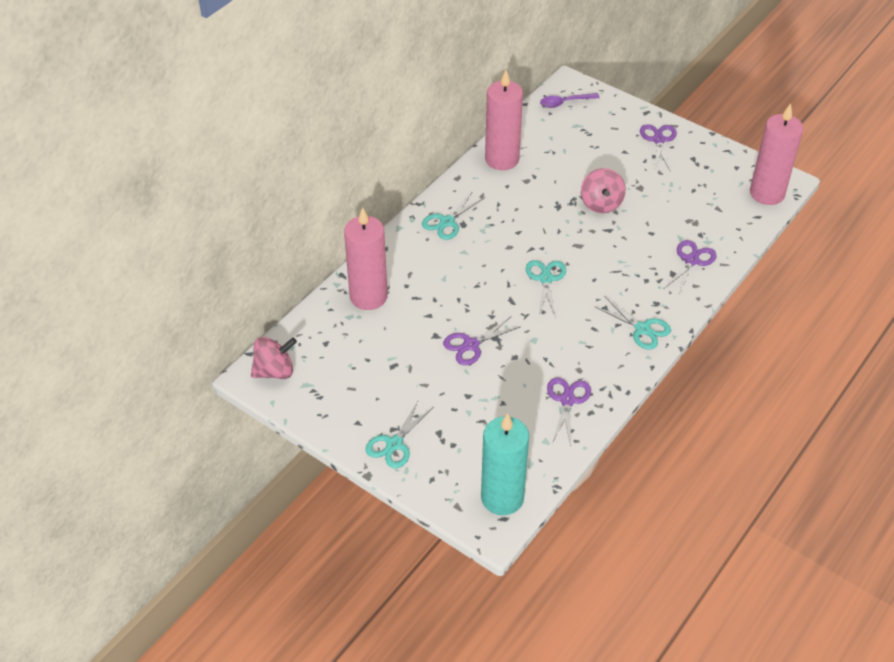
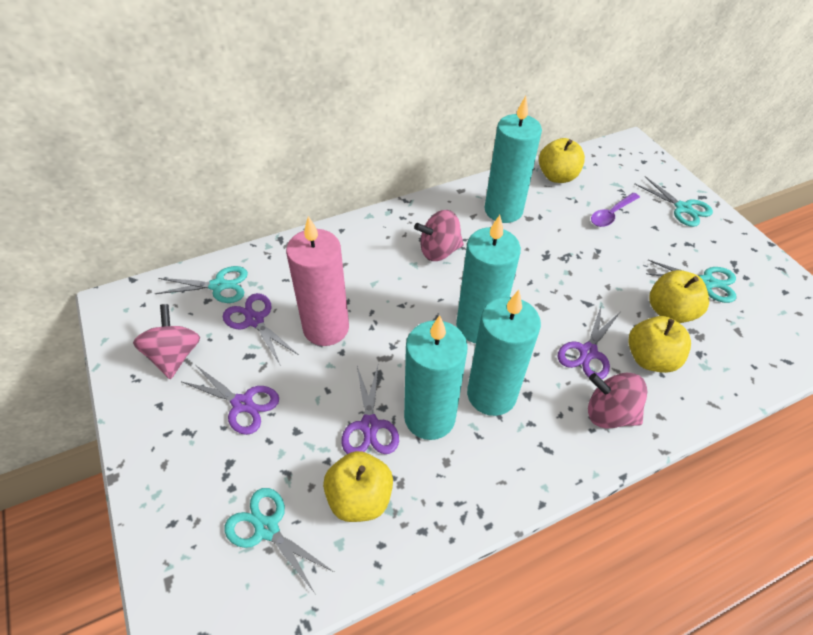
pink candle: 3 -> 1
pink spinning top: 2 -> 3
turquoise candle: 1 -> 4
yellow apple: 0 -> 4

